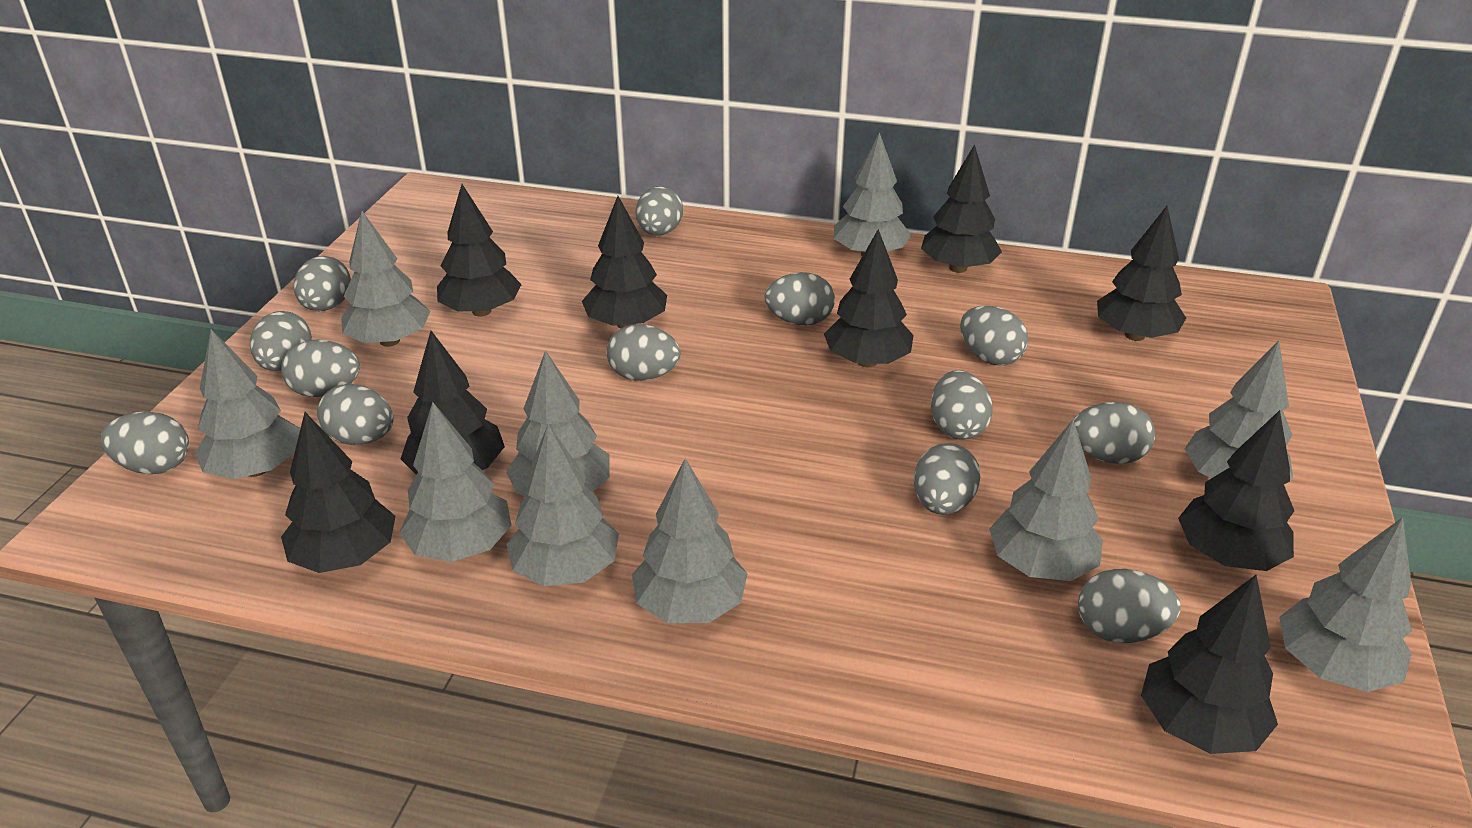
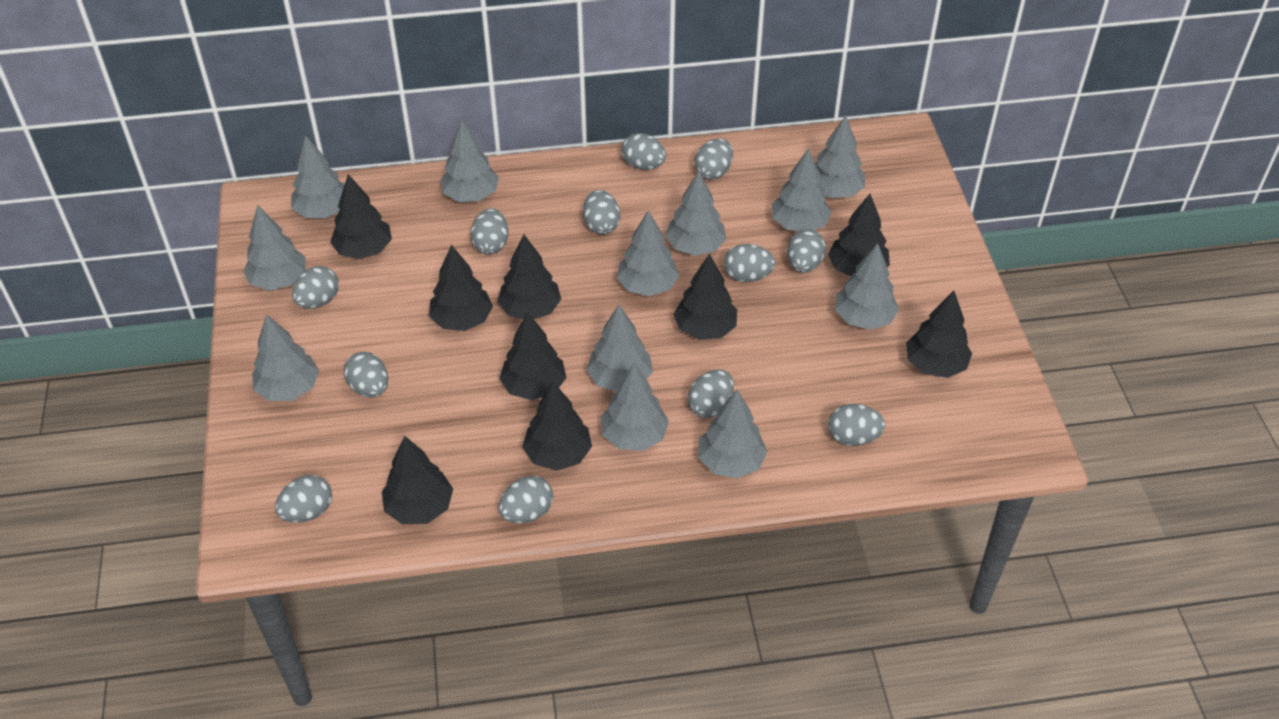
grey egg: 13 -> 12
grey tree: 10 -> 12

